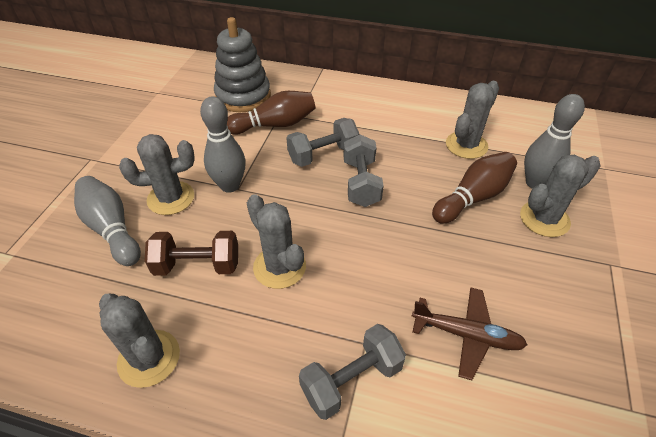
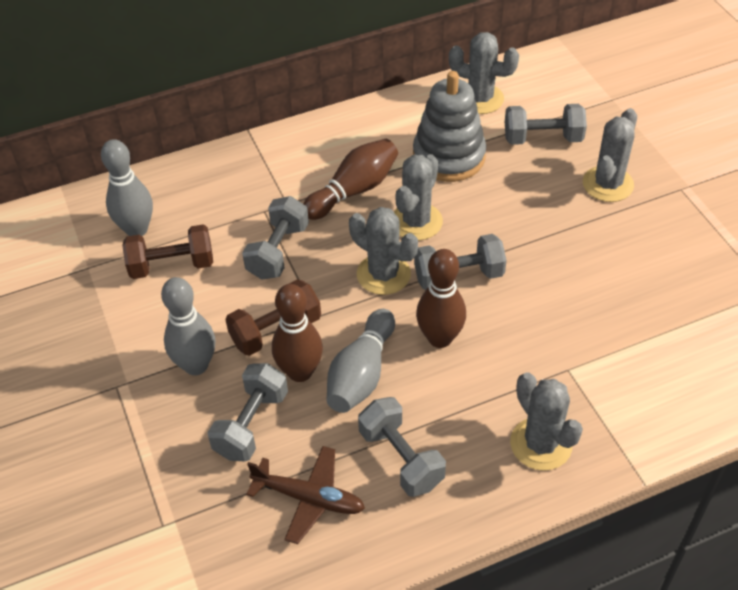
brown bowling pin: 2 -> 3
brown dumbbell: 1 -> 2
grey dumbbell: 3 -> 5

